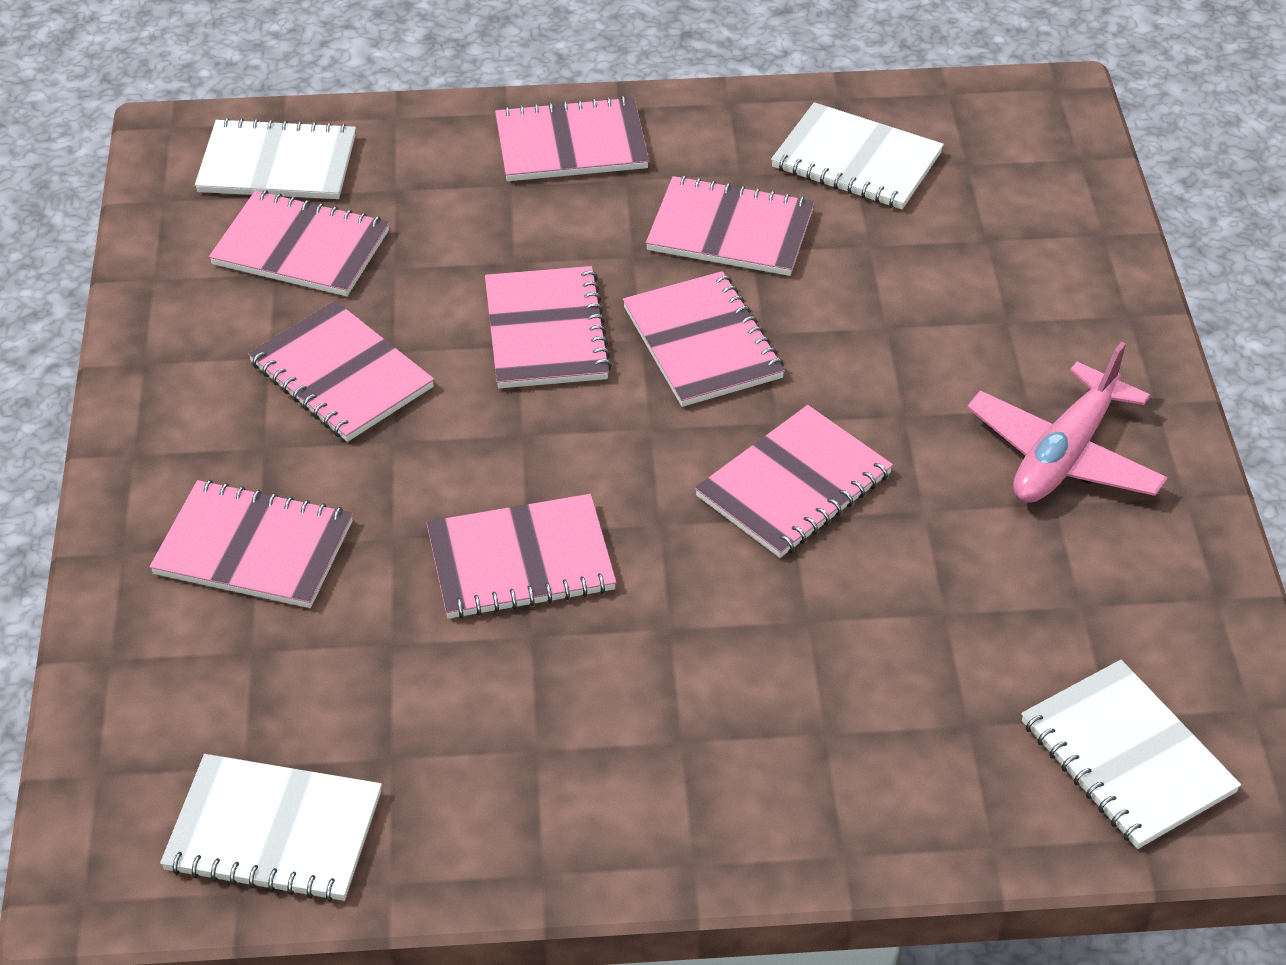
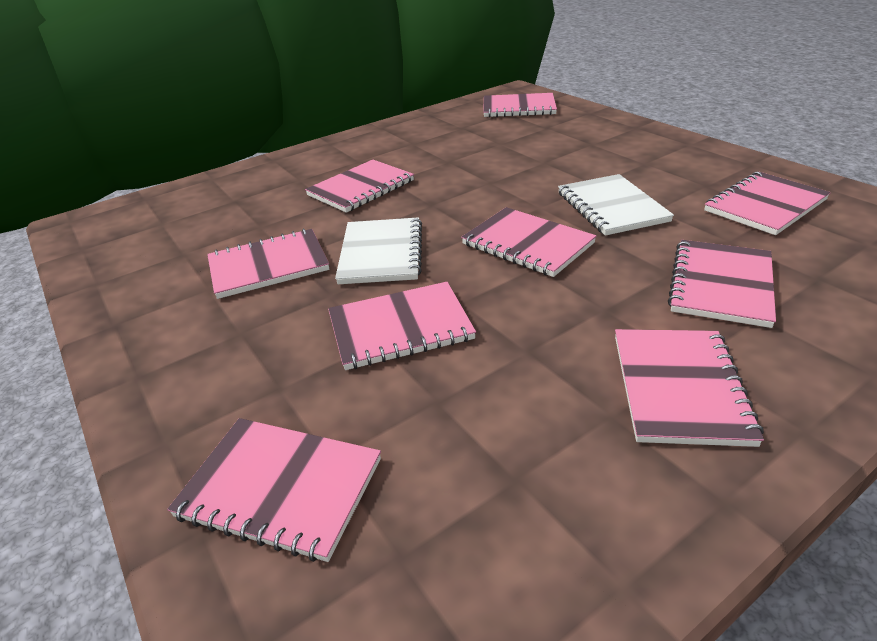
pink plane: 1 -> 0
white notebook: 4 -> 2

